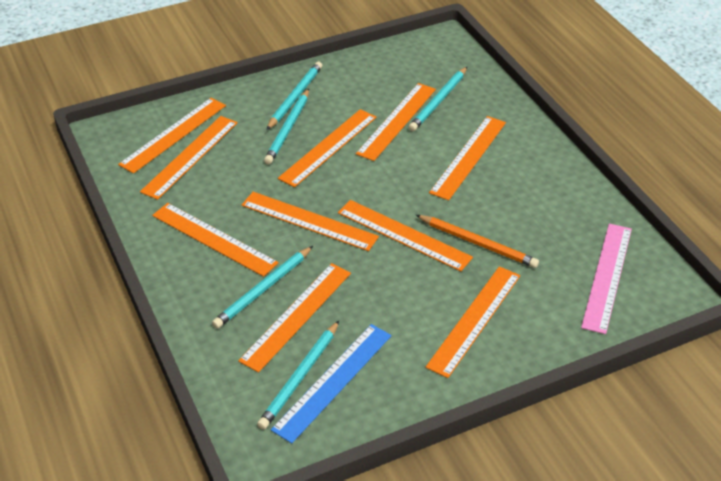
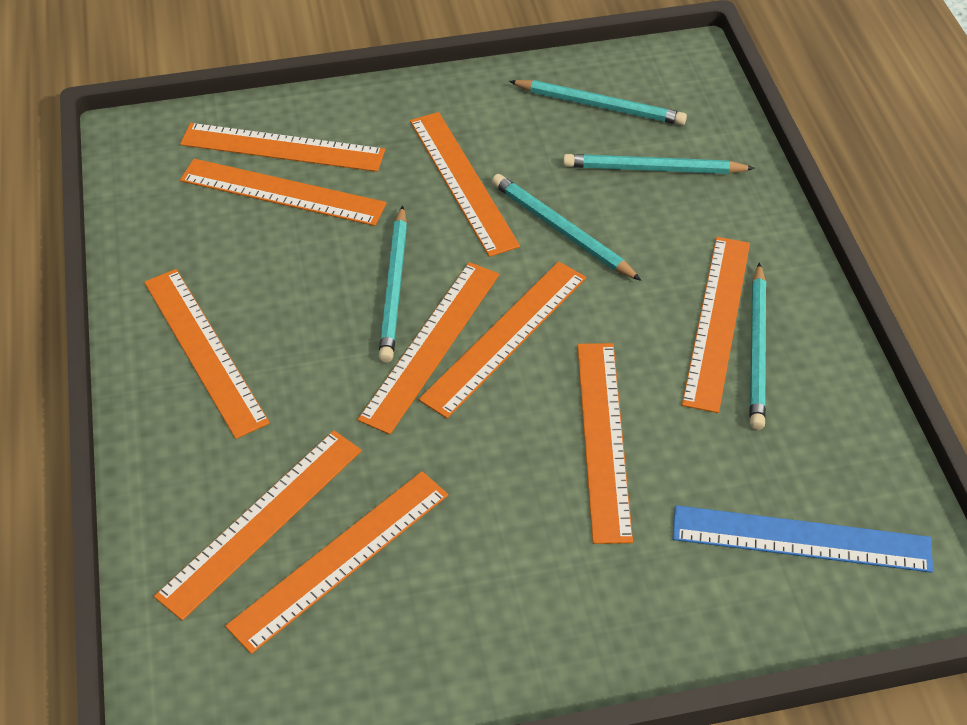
orange pencil: 1 -> 0
pink ruler: 1 -> 0

